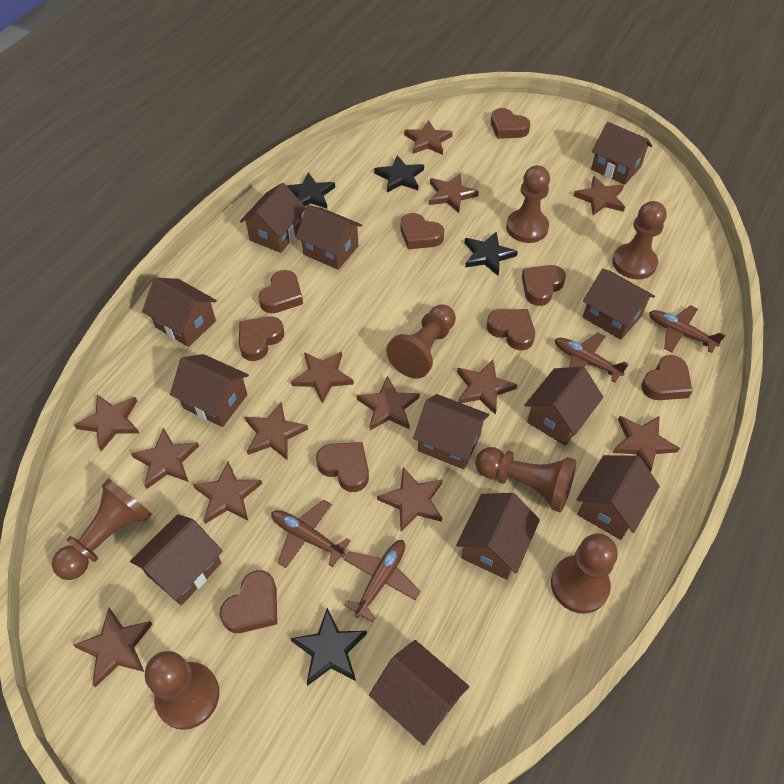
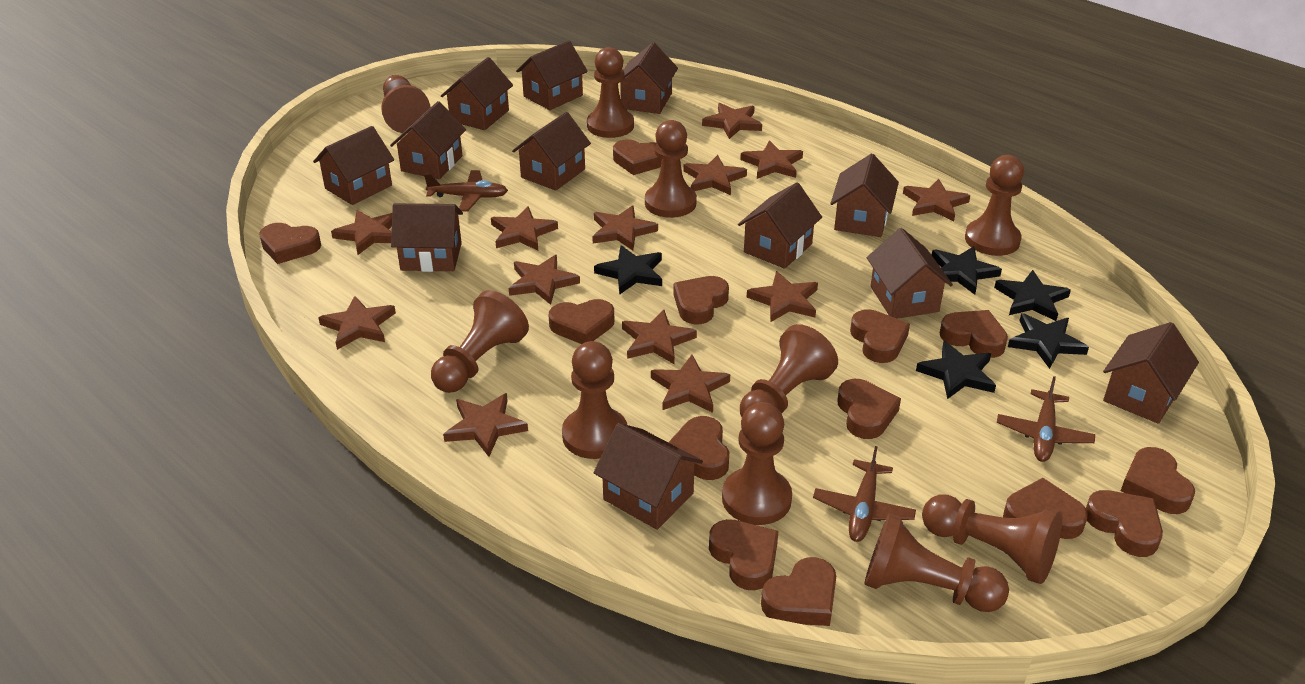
black star: 4 -> 5
brown heart: 9 -> 13
brown pawn: 7 -> 10
brown plane: 4 -> 3

